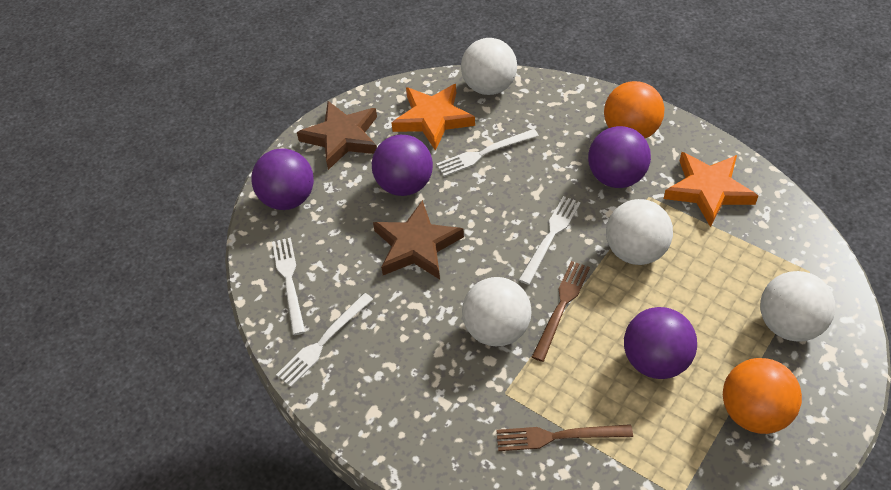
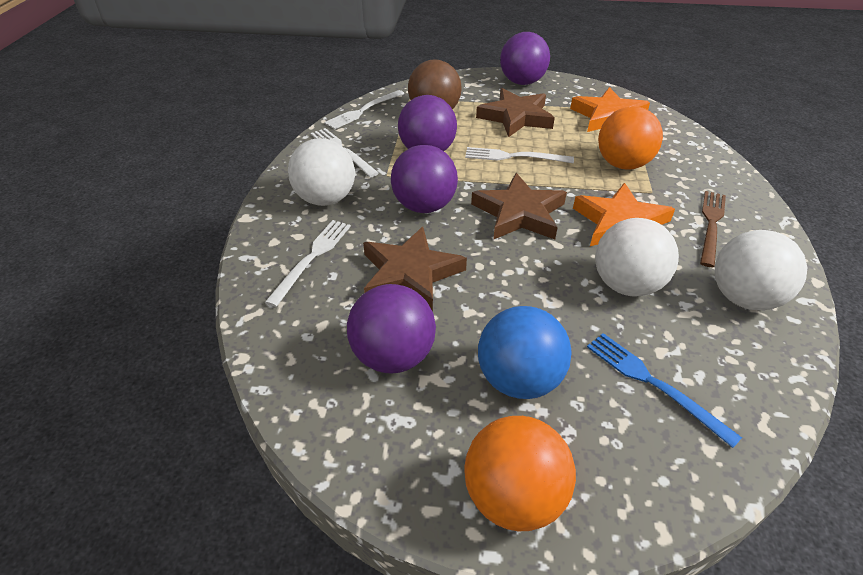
blue ball: 0 -> 1
blue fork: 0 -> 1
brown ball: 0 -> 1
brown fork: 2 -> 1
brown star: 2 -> 3
white ball: 4 -> 3

